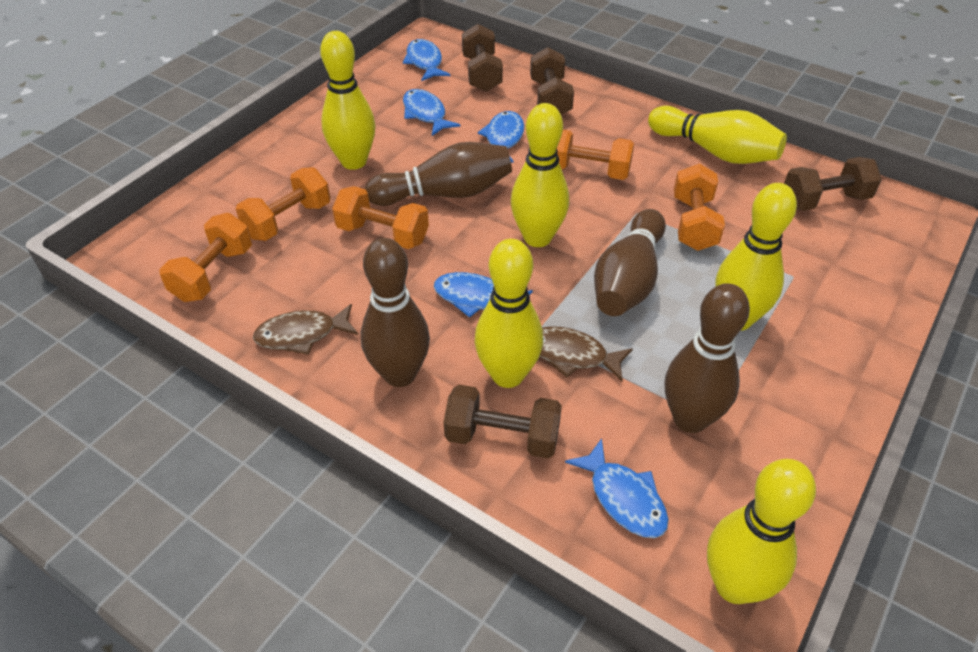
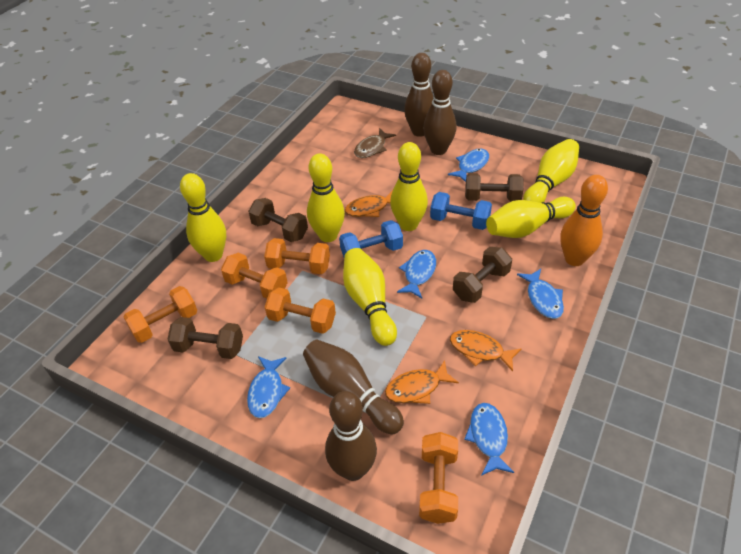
blue dumbbell: 0 -> 2
brown fish: 2 -> 1
orange bowling pin: 0 -> 1
orange fish: 0 -> 3

